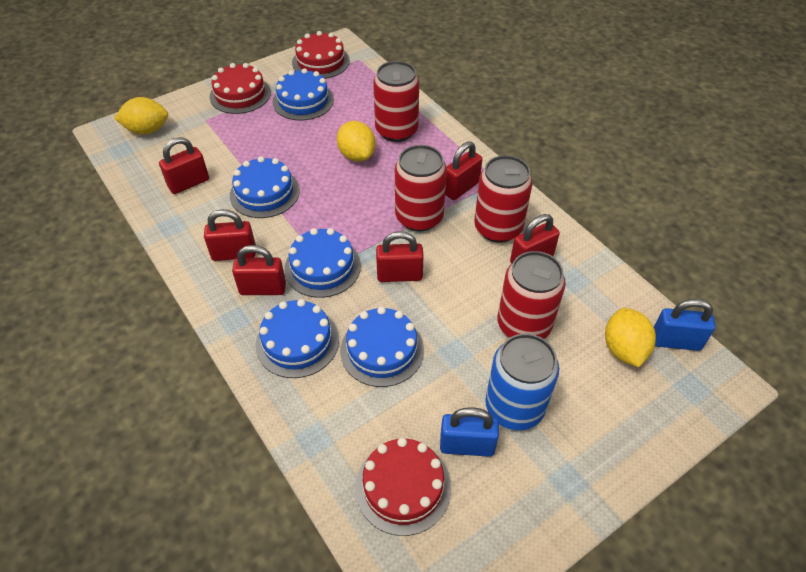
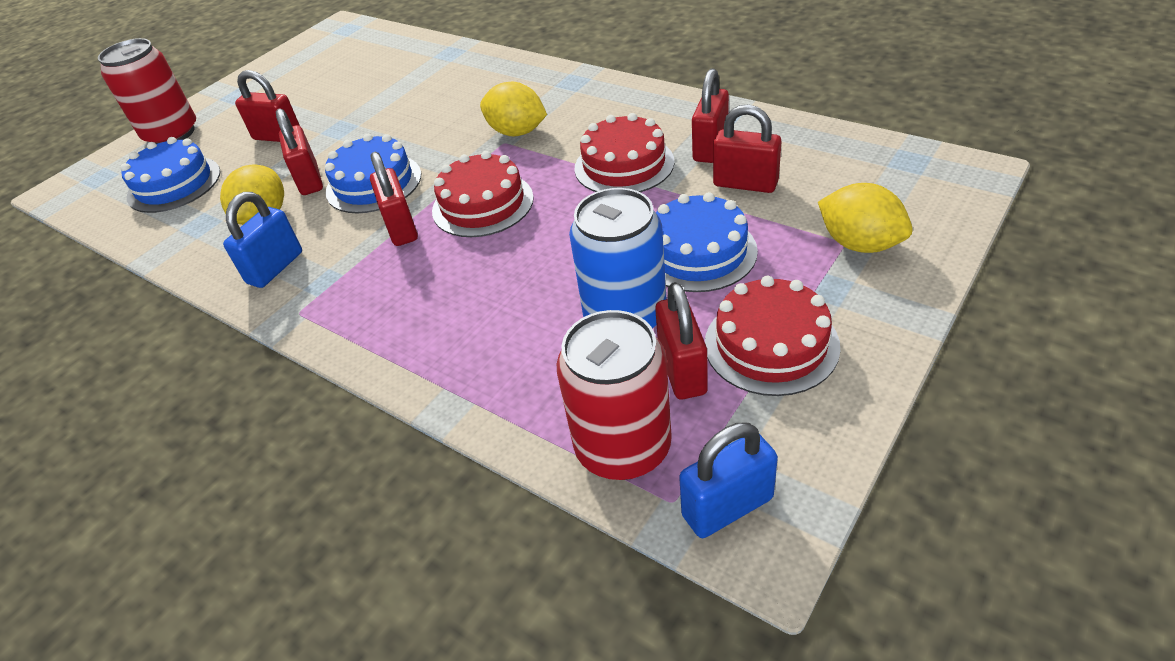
blue cake: 5 -> 3
red can: 4 -> 2

